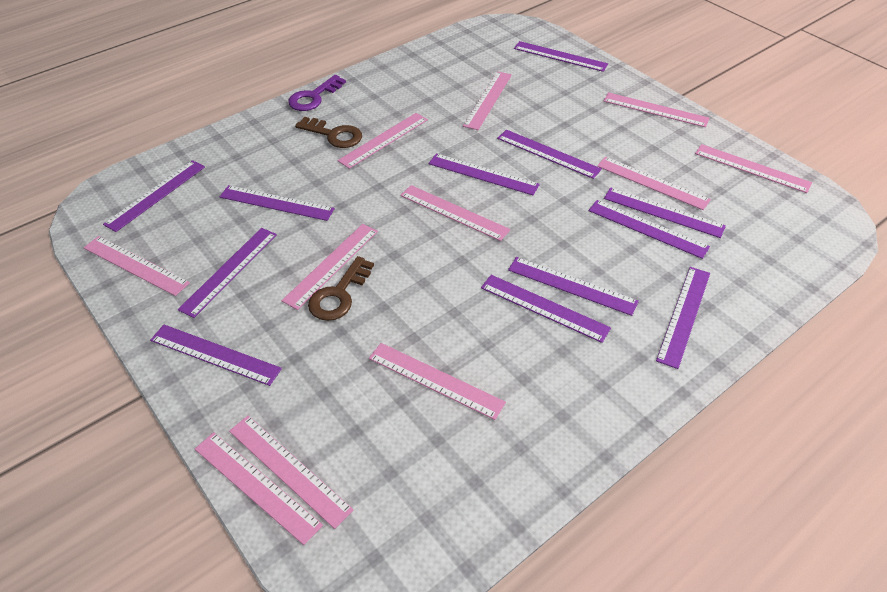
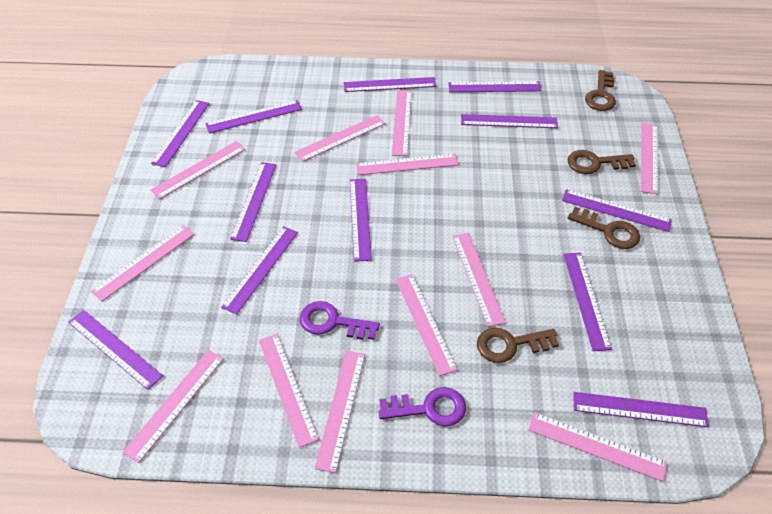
brown key: 2 -> 4
pink ruler: 11 -> 12
purple key: 1 -> 2

